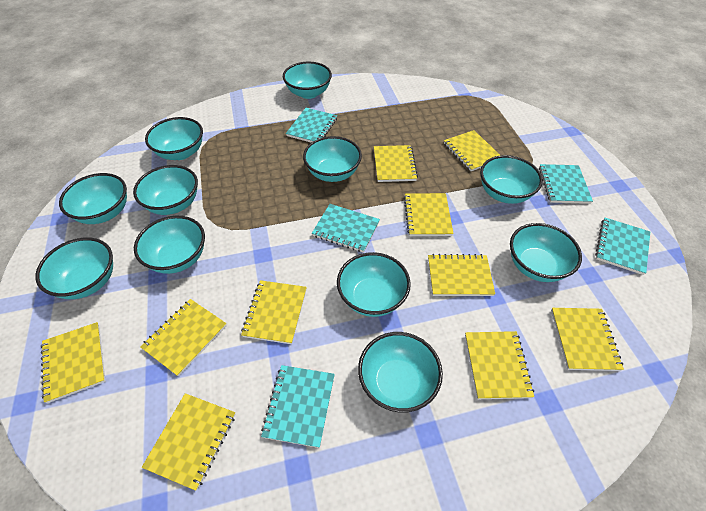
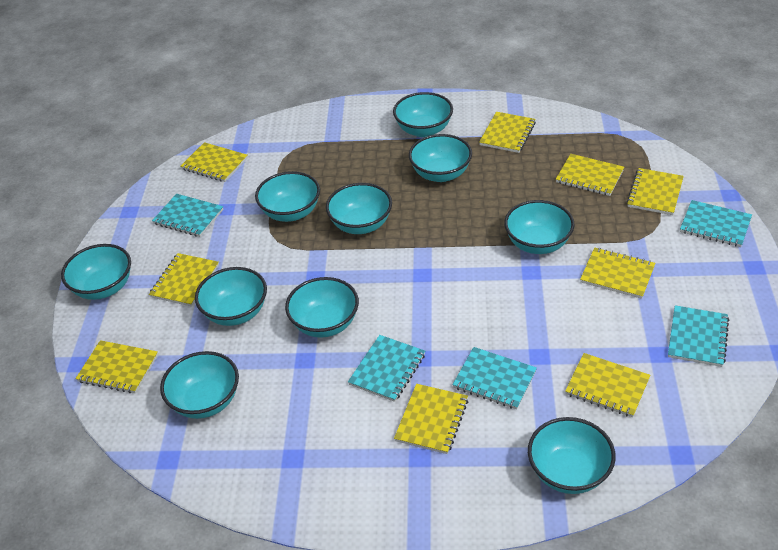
turquoise bowl: 11 -> 10
yellow notebook: 10 -> 9

